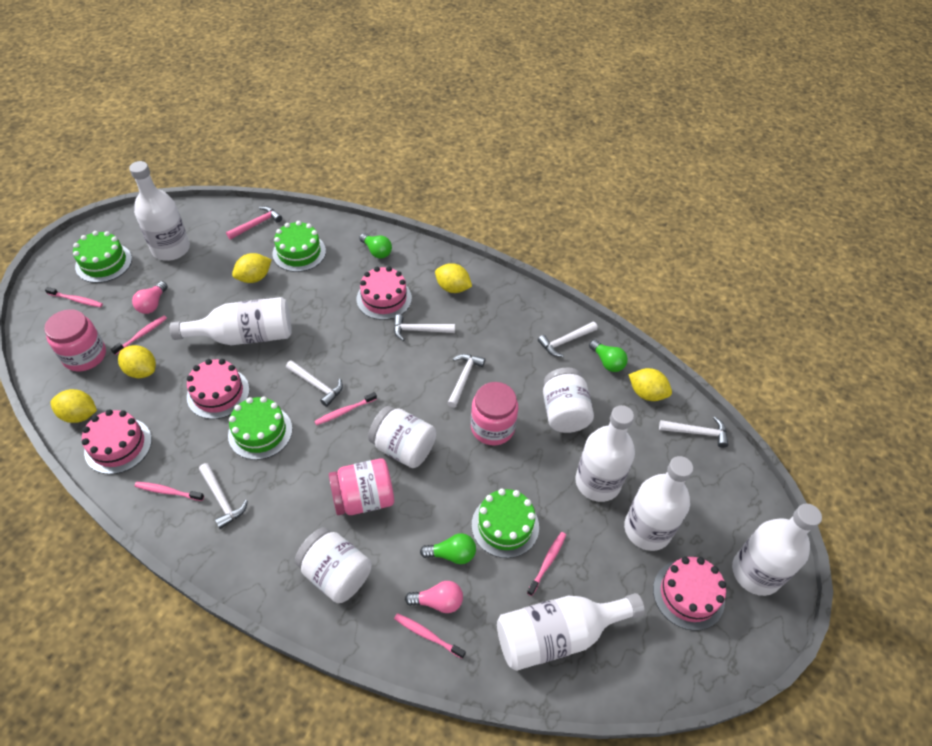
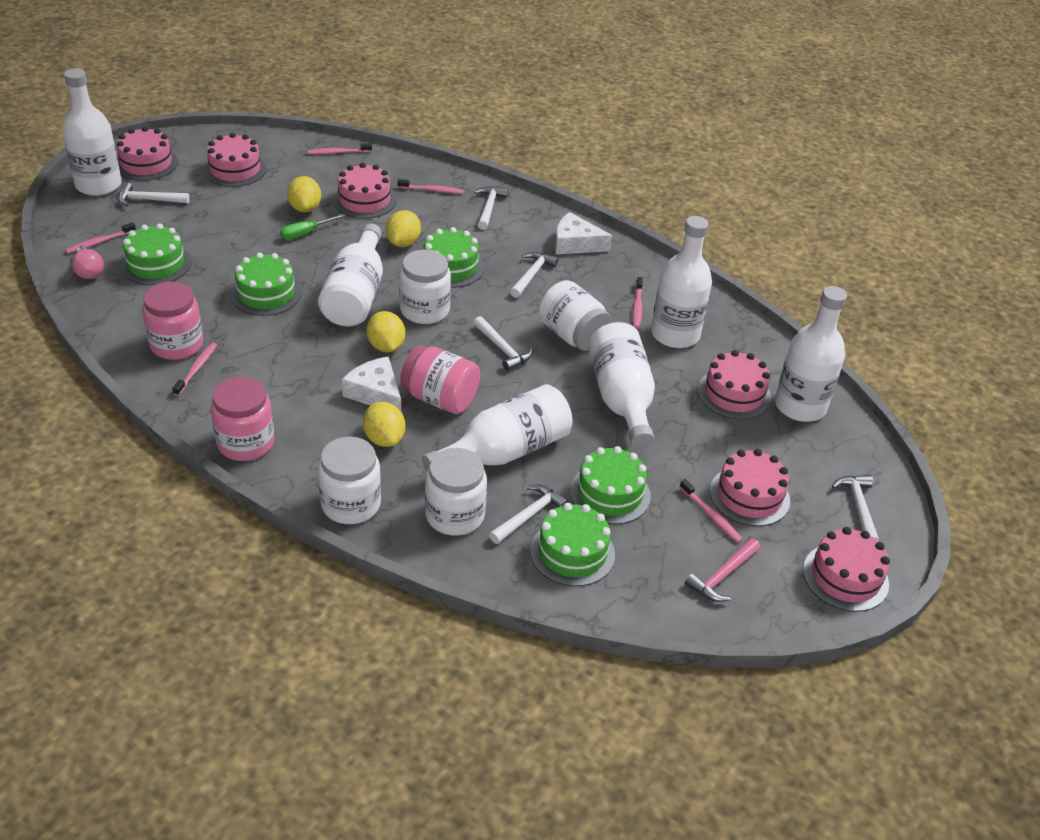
green cake: 4 -> 5
green light bulb: 3 -> 0
green screwdriver: 0 -> 1
pink cake: 4 -> 6
pink light bulb: 2 -> 1
white cheese: 0 -> 2
white jar: 3 -> 4
yellow lemon: 5 -> 4

